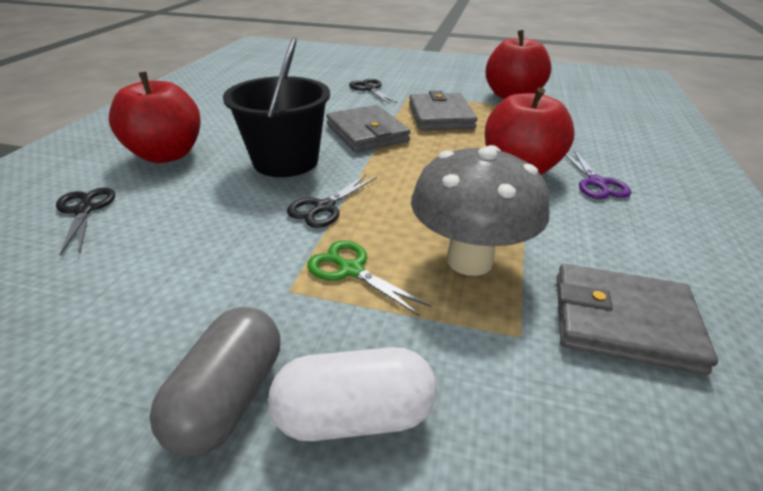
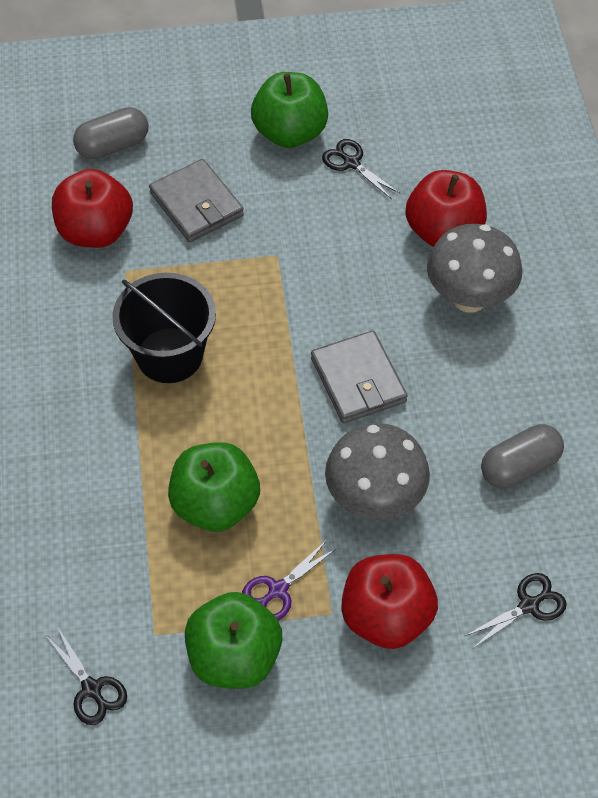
green apple: 0 -> 3
green scissors: 1 -> 0
grey capsule: 1 -> 2
grey mushroom: 1 -> 2
grey wallet: 3 -> 2
white capsule: 1 -> 0

